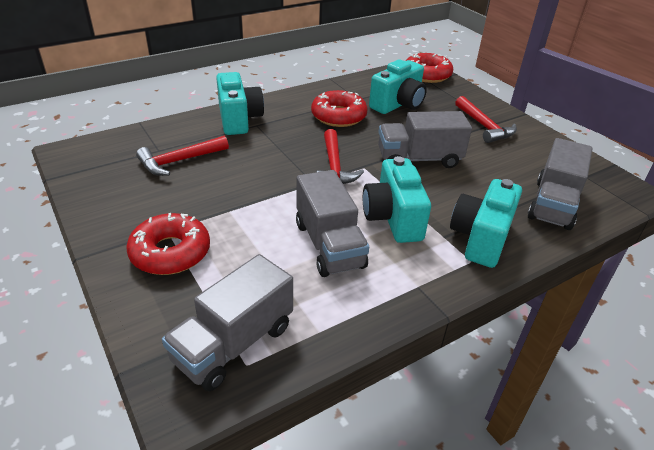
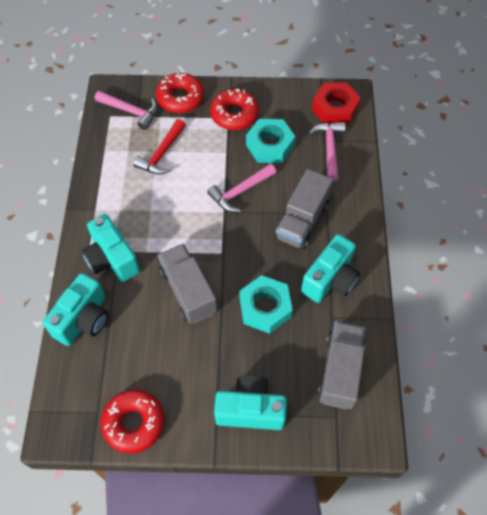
grey truck: 4 -> 3
pink hammer: 0 -> 3
red hammer: 3 -> 1
red nut: 0 -> 1
turquoise nut: 0 -> 2

